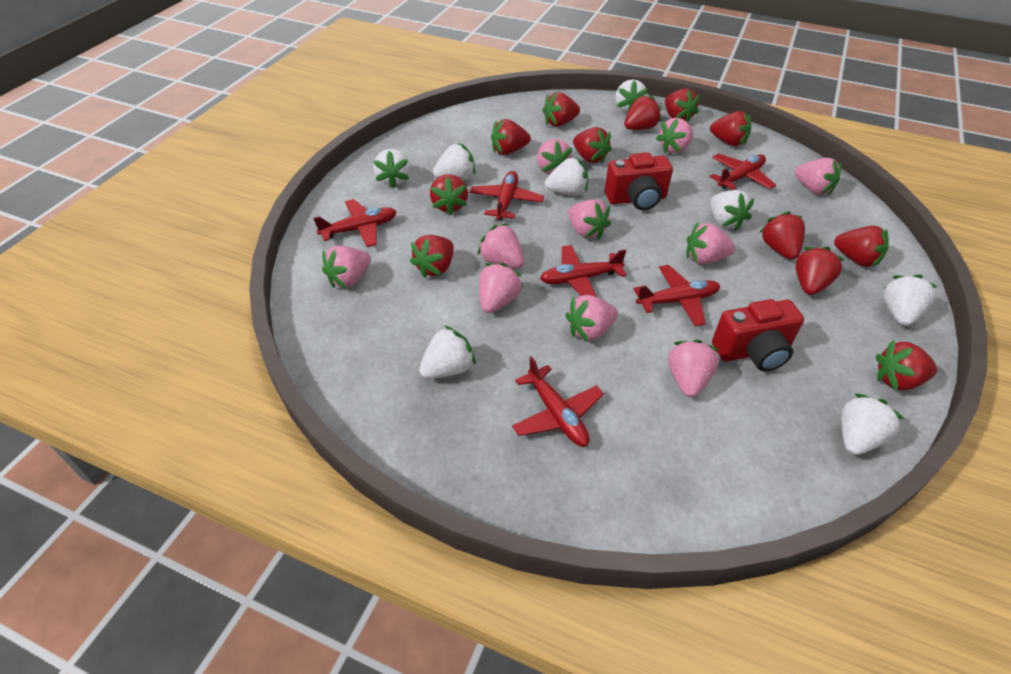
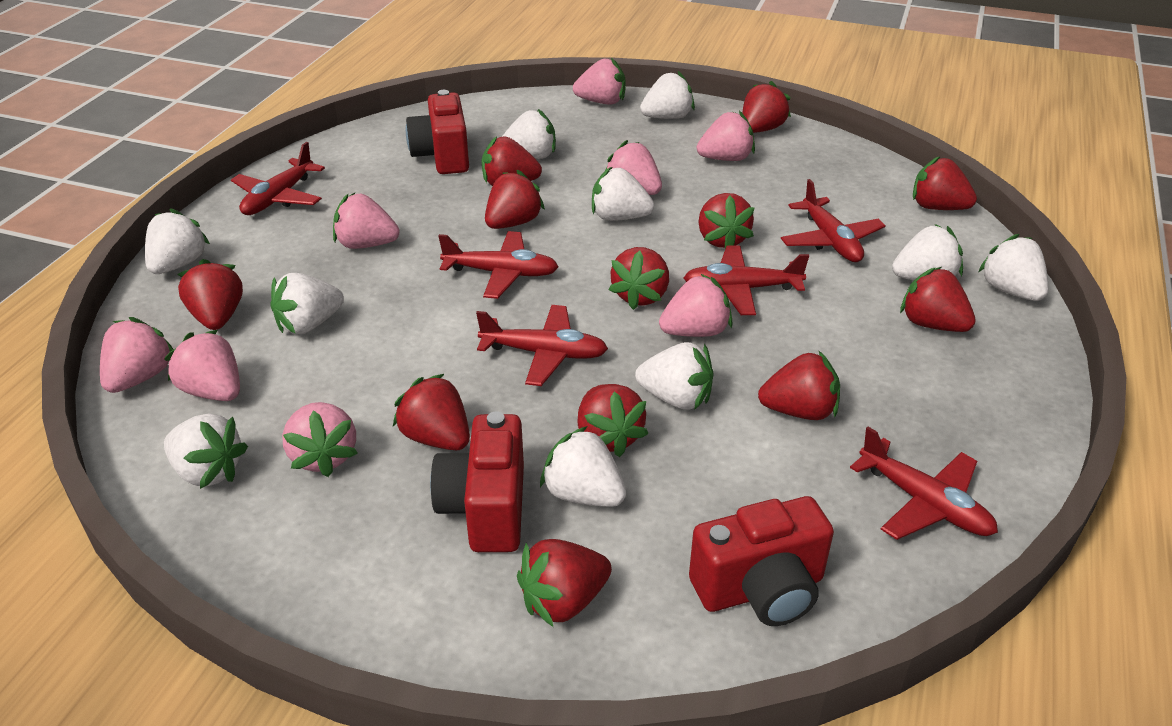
pink strawberry: 10 -> 8
red camera: 2 -> 3
white strawberry: 8 -> 10

